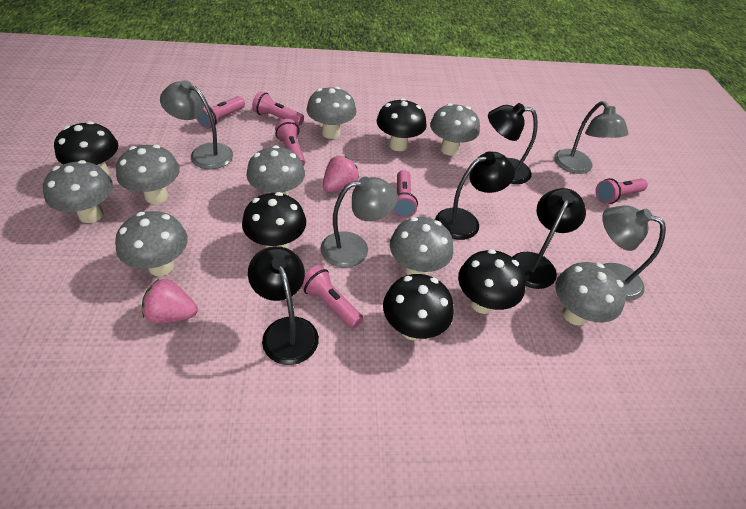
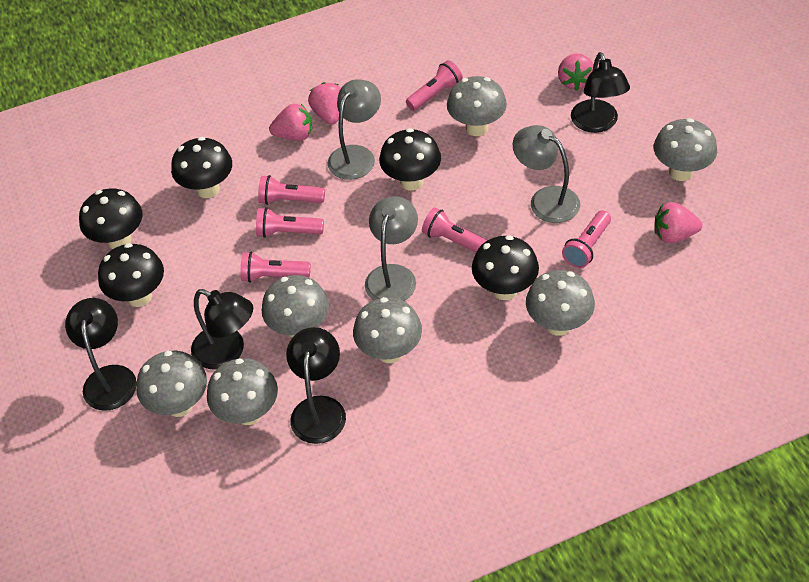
grey lamp: 4 -> 3
grey mushroom: 8 -> 7
pink strawberry: 2 -> 4

